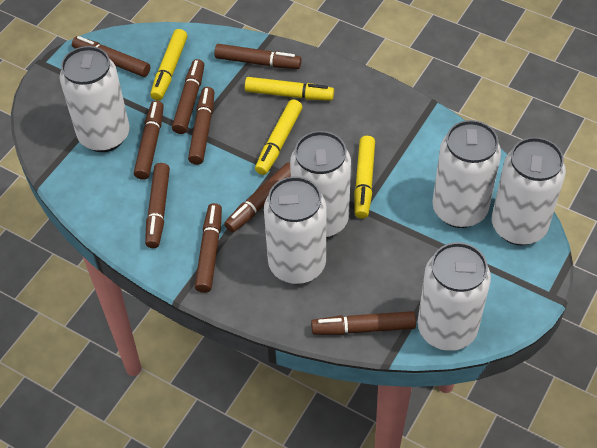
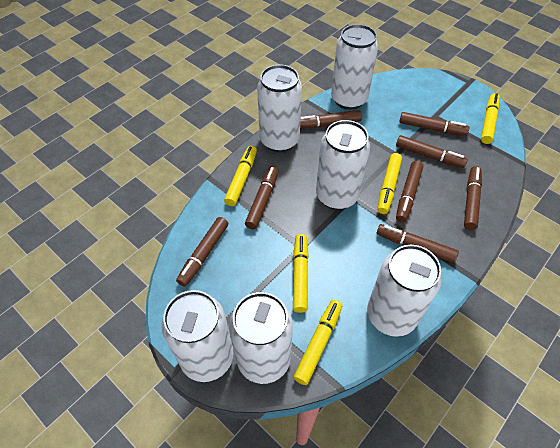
brown marker: 9 -> 8
yellow marker: 4 -> 5

